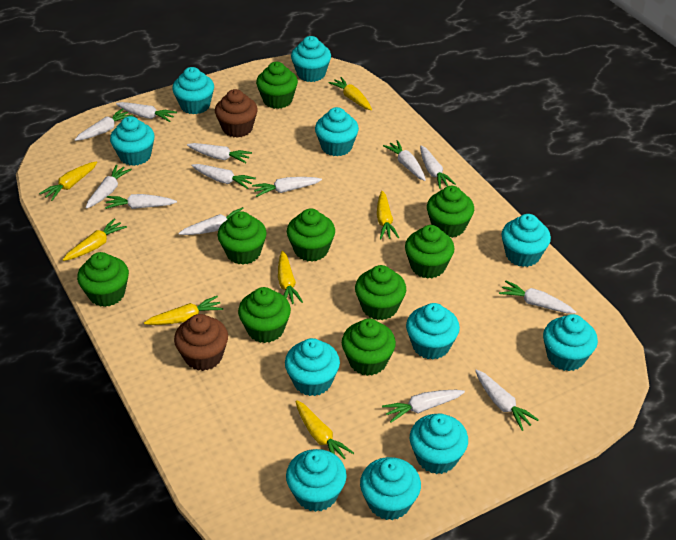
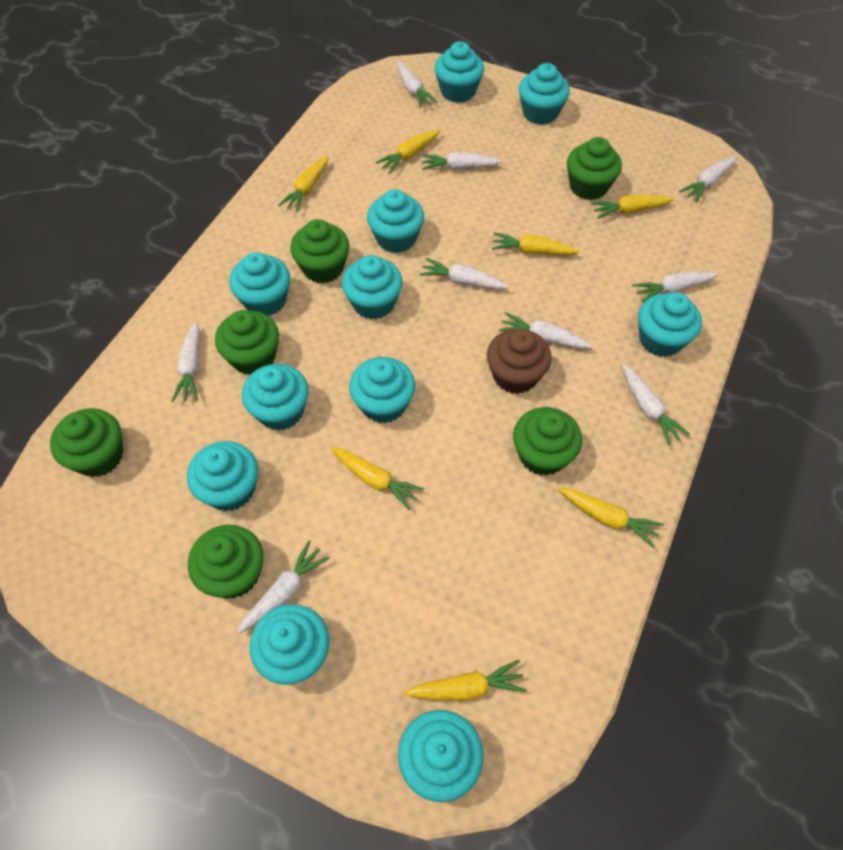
brown cupcake: 2 -> 1
green cupcake: 9 -> 6
white carrot: 13 -> 9

